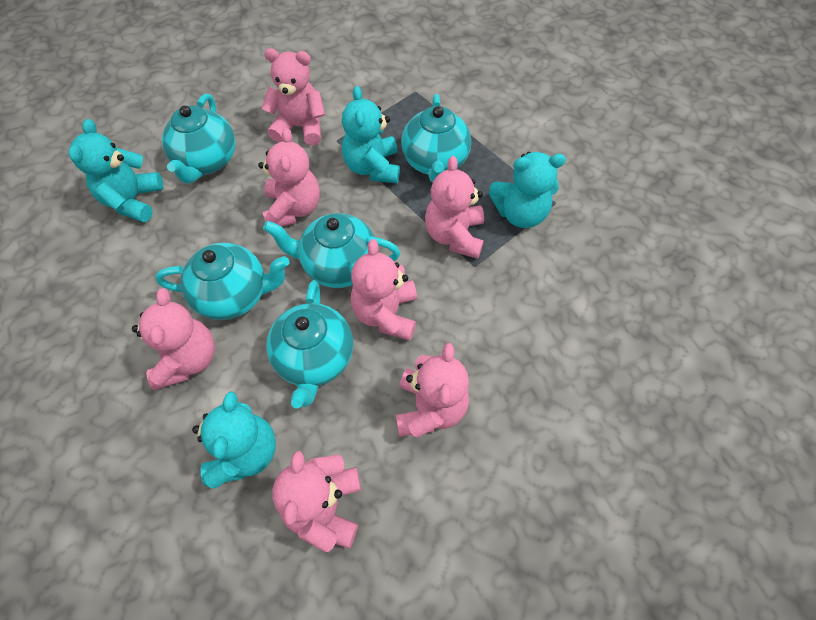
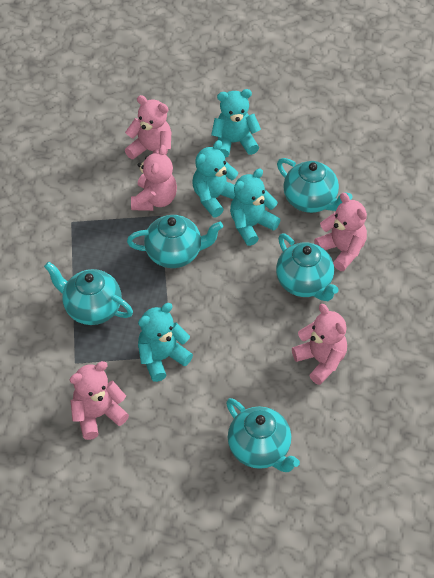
pink teddy bear: 7 -> 5

